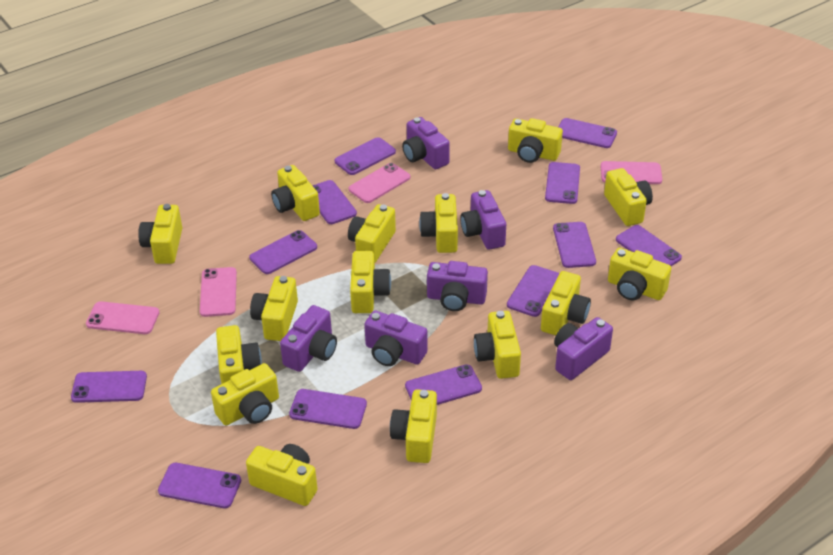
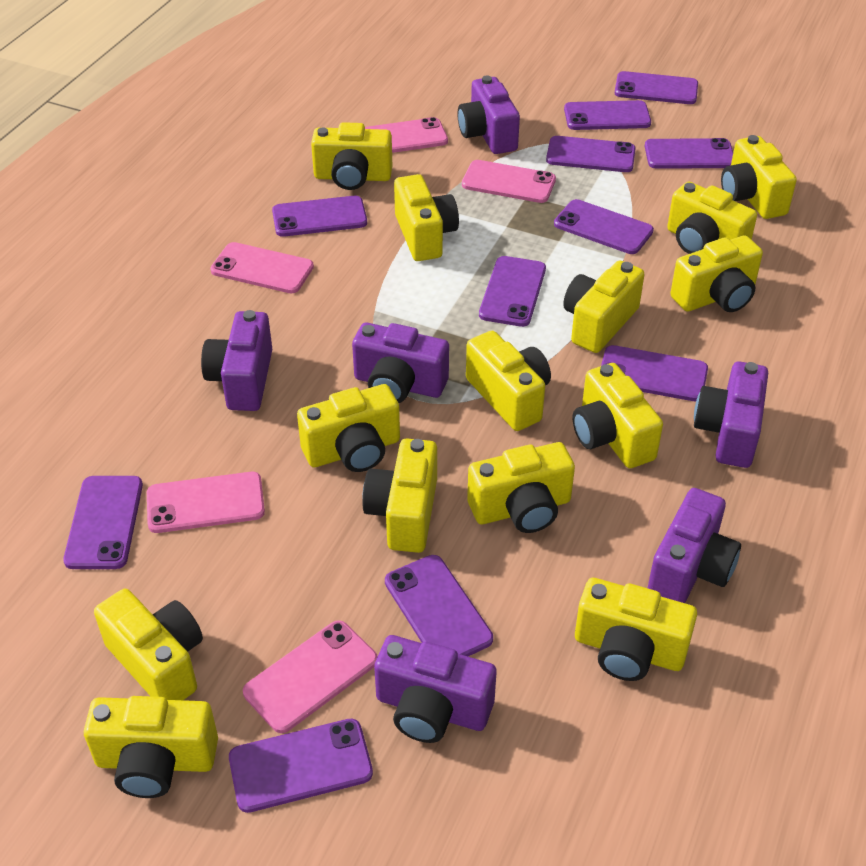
pink phone: 4 -> 5
purple phone: 12 -> 11
yellow camera: 15 -> 14

